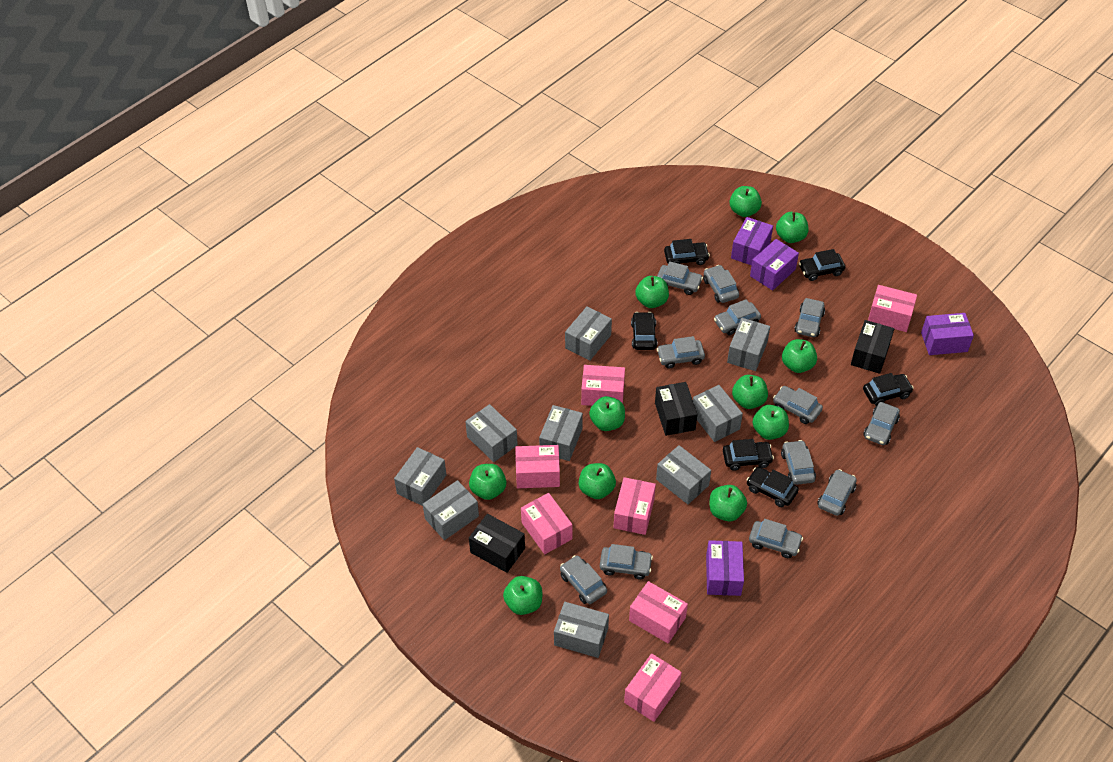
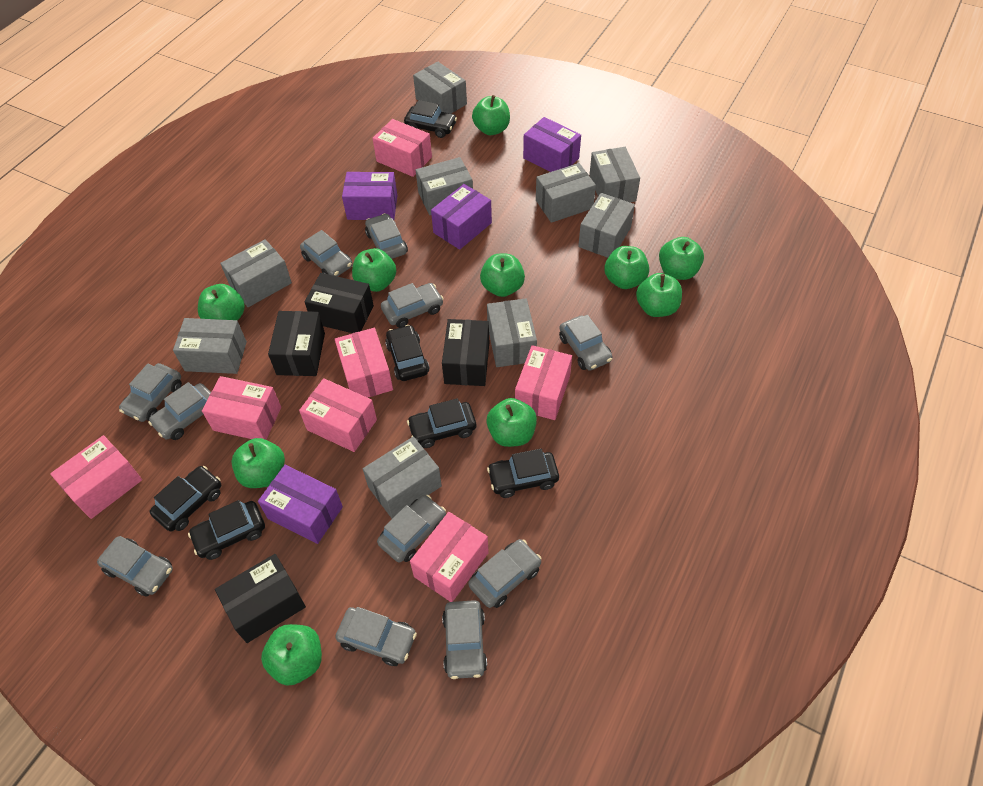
black box: 3 -> 4
green apple: 11 -> 10
grey car: 12 -> 11

